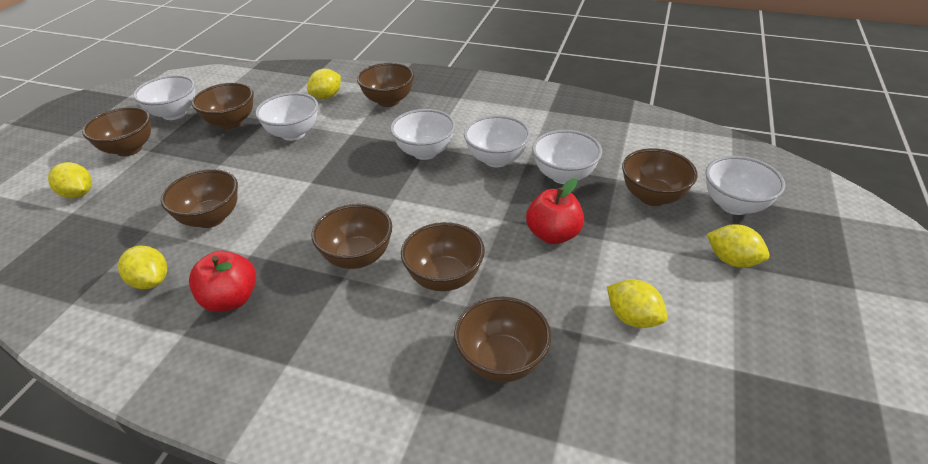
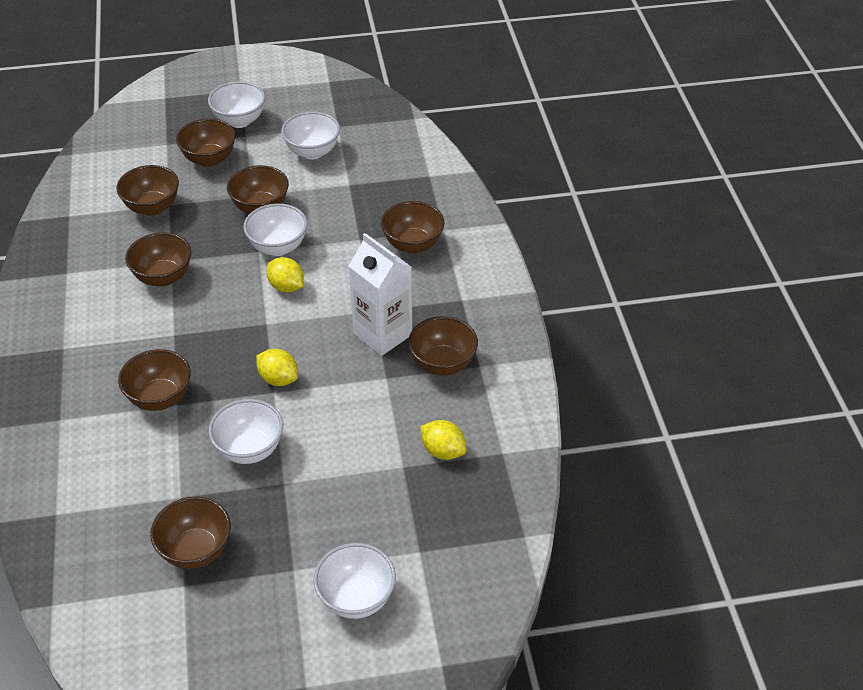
red apple: 2 -> 0
white bowl: 6 -> 5
white carton: 0 -> 1
yellow lemon: 5 -> 3

